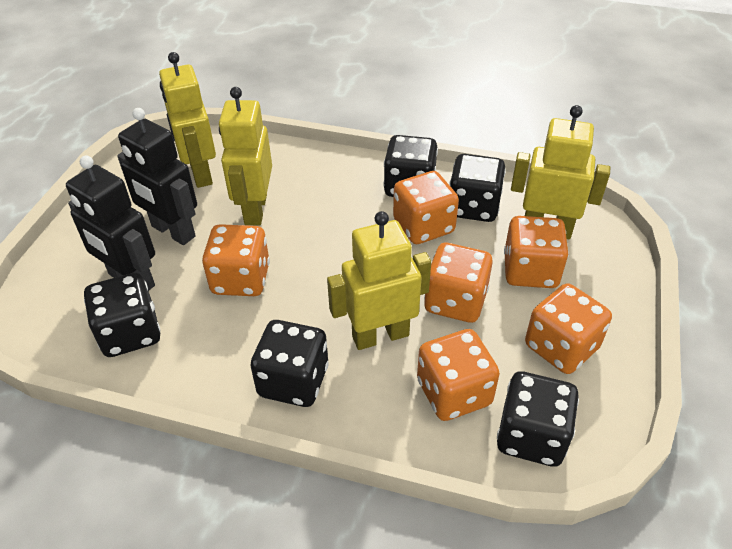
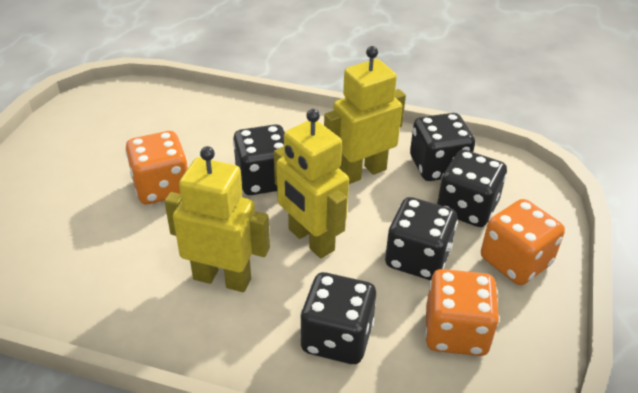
black robot: 2 -> 0
orange dice: 6 -> 3
yellow robot: 4 -> 3

